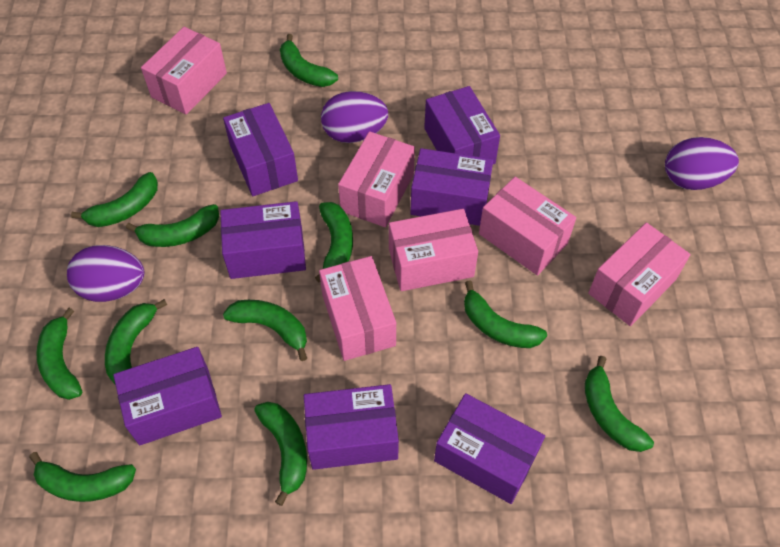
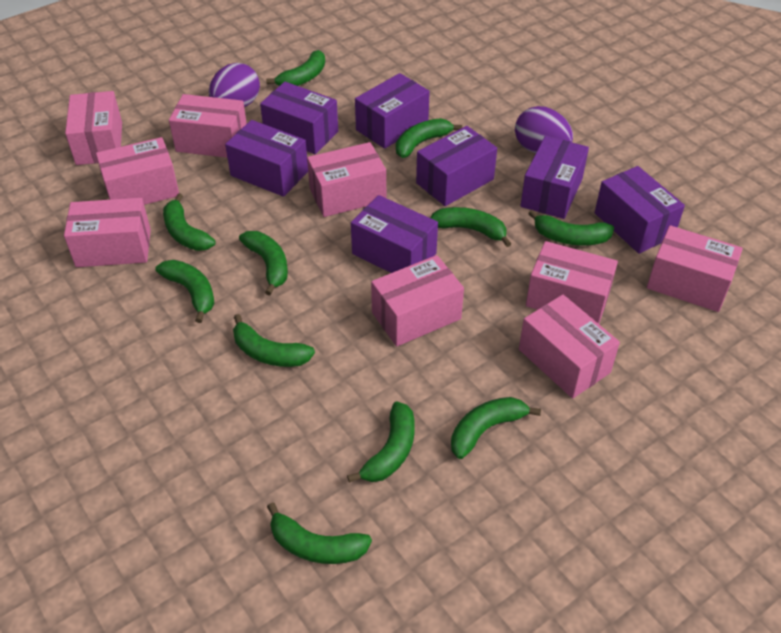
pink box: 6 -> 9
purple egg: 3 -> 2

